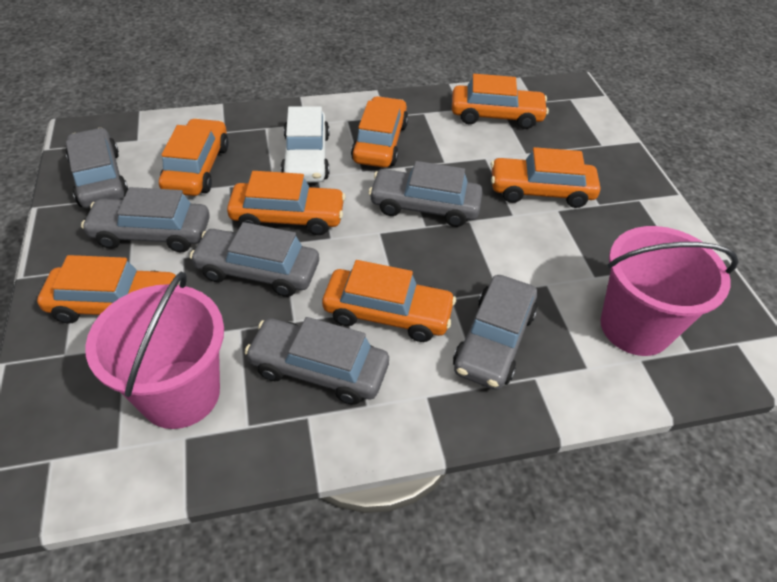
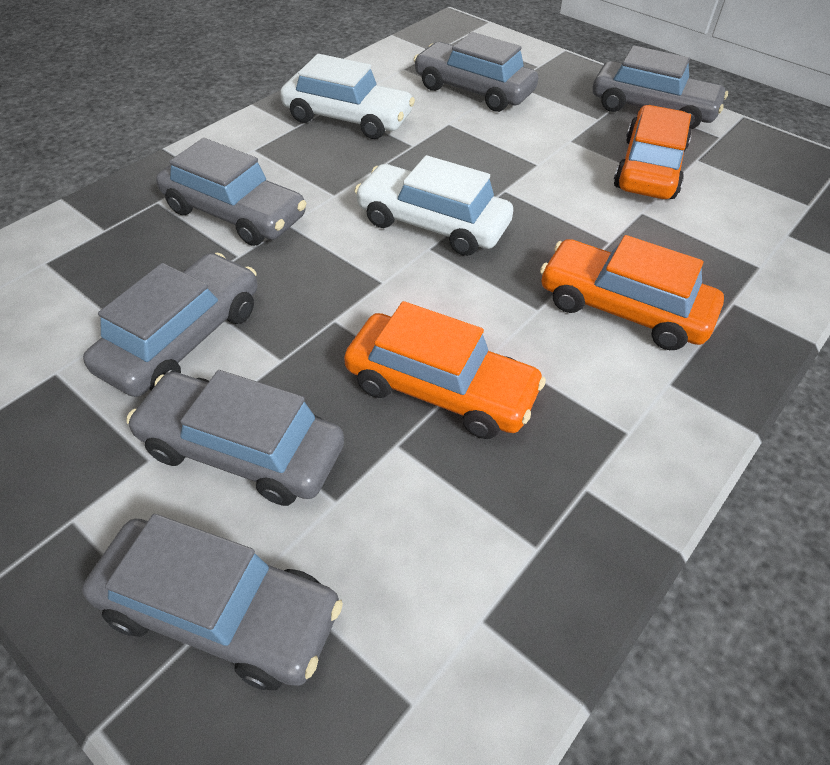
orange car: 7 -> 3
pink bucket: 2 -> 0
white car: 1 -> 2

